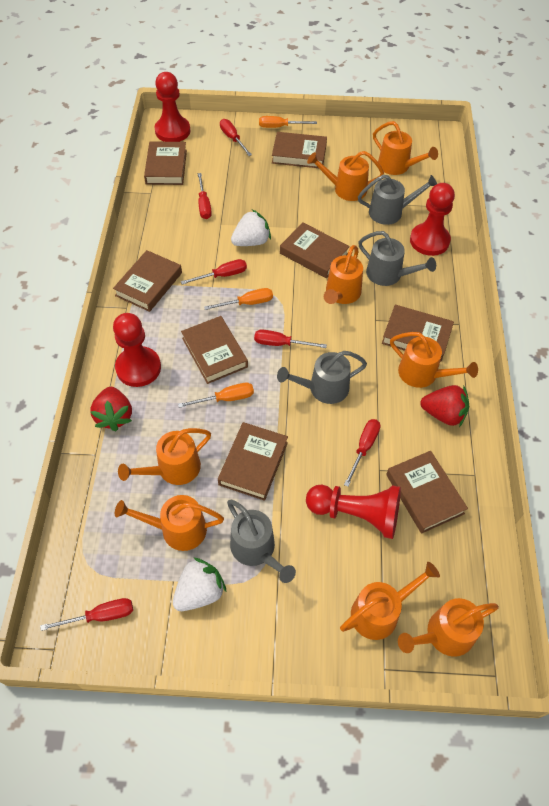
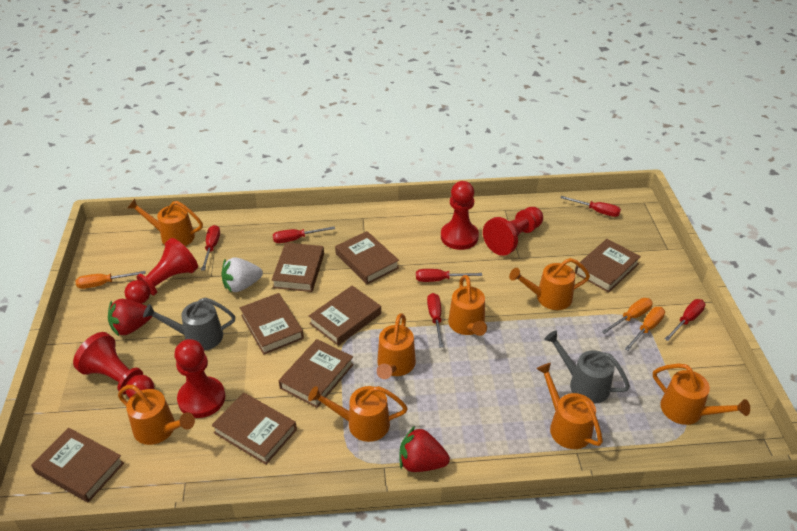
grey watering can: 4 -> 2
red pawn: 4 -> 5
white strawberry: 2 -> 1

